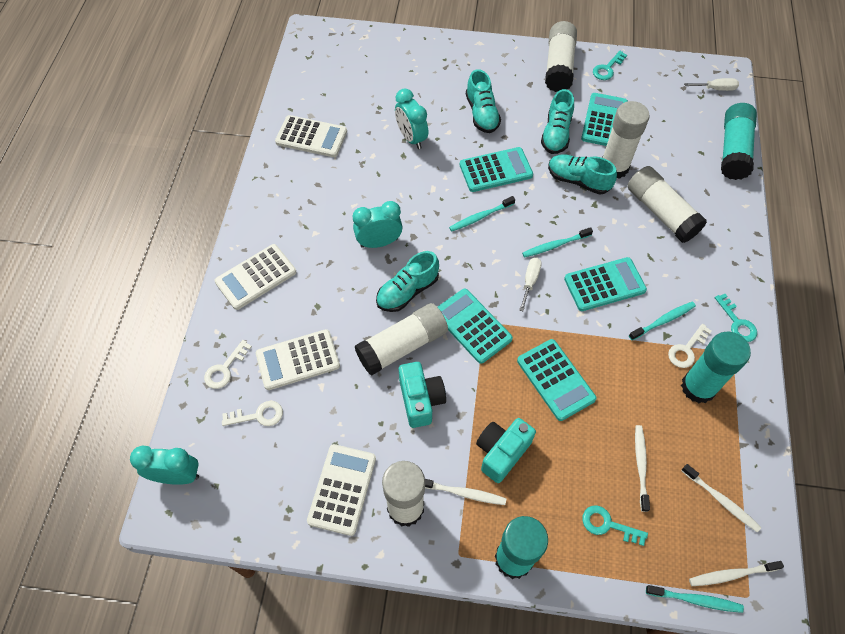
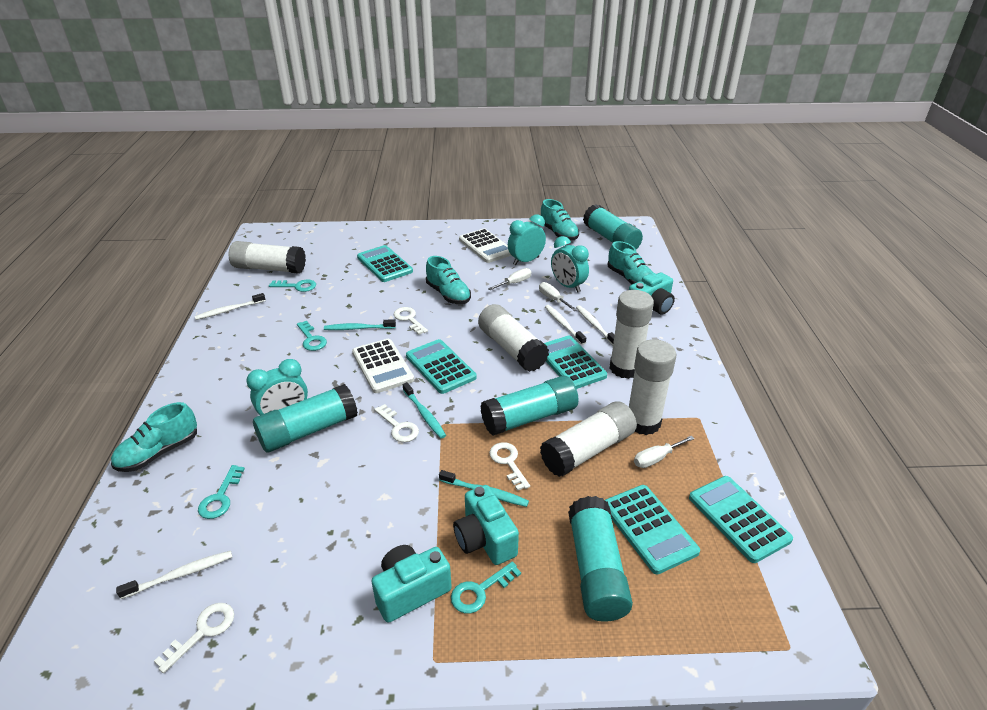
turquoise camera: 2 -> 3
turquoise glue stick: 3 -> 4
turquoise key: 3 -> 4
turquoise toothbrush: 4 -> 3
white calculator: 4 -> 2
white key: 3 -> 4
white screwdriver: 2 -> 3

